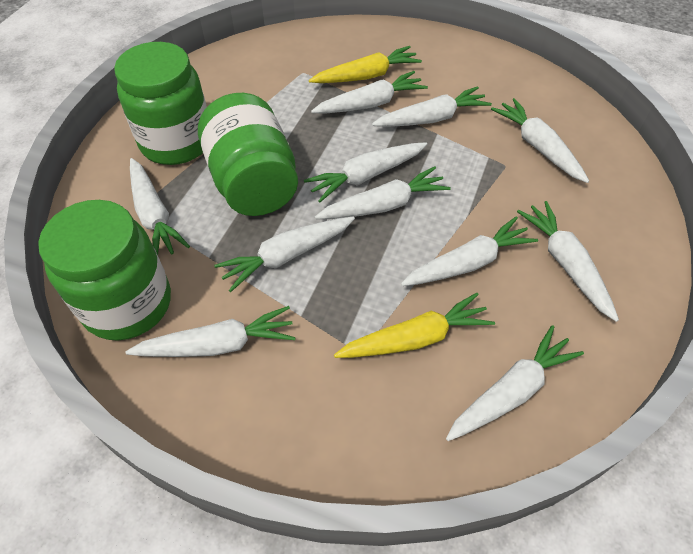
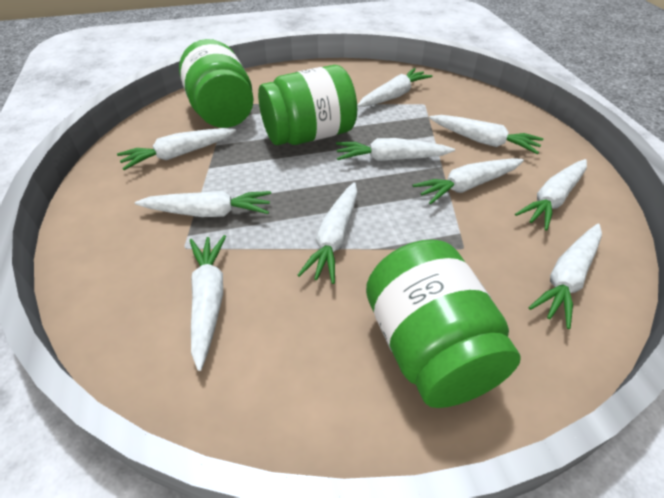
white carrot: 11 -> 10
yellow carrot: 2 -> 0

